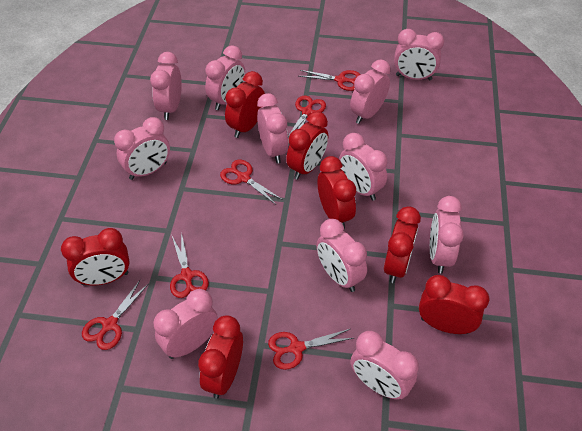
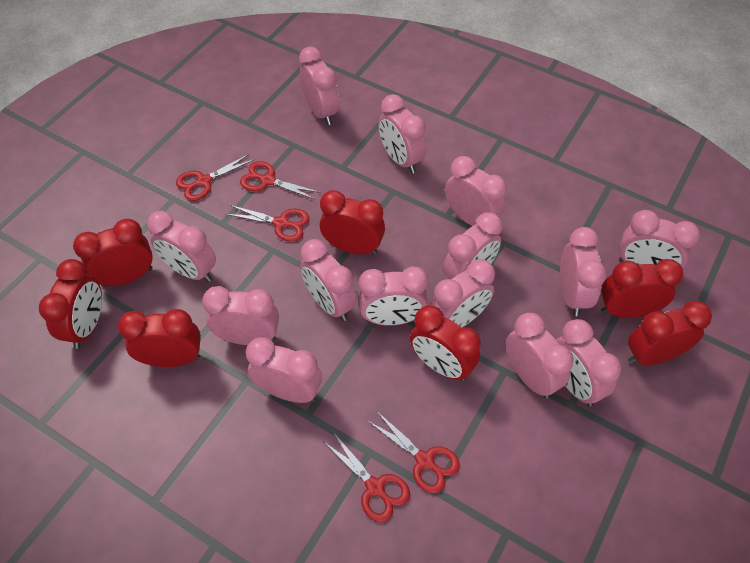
pink clock: 11 -> 14
red scissors: 6 -> 5

